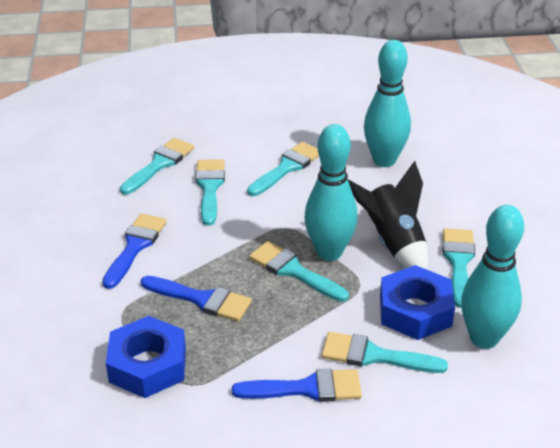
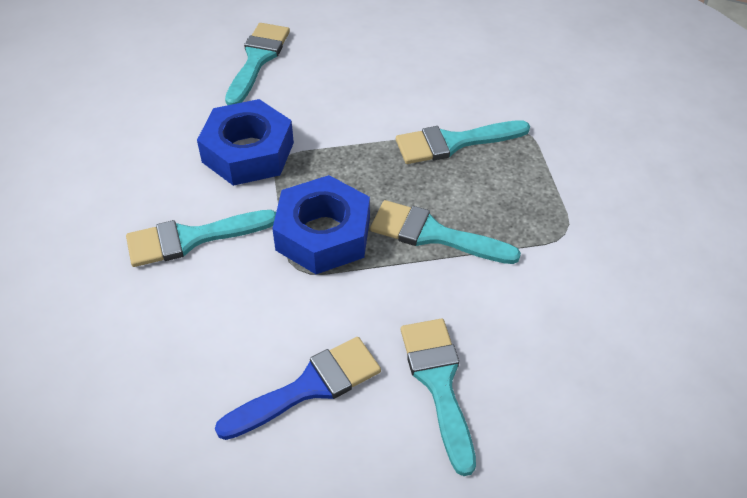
black rocket: 1 -> 0
blue brush: 3 -> 1
turquoise bowling pin: 3 -> 0
turquoise brush: 6 -> 5

